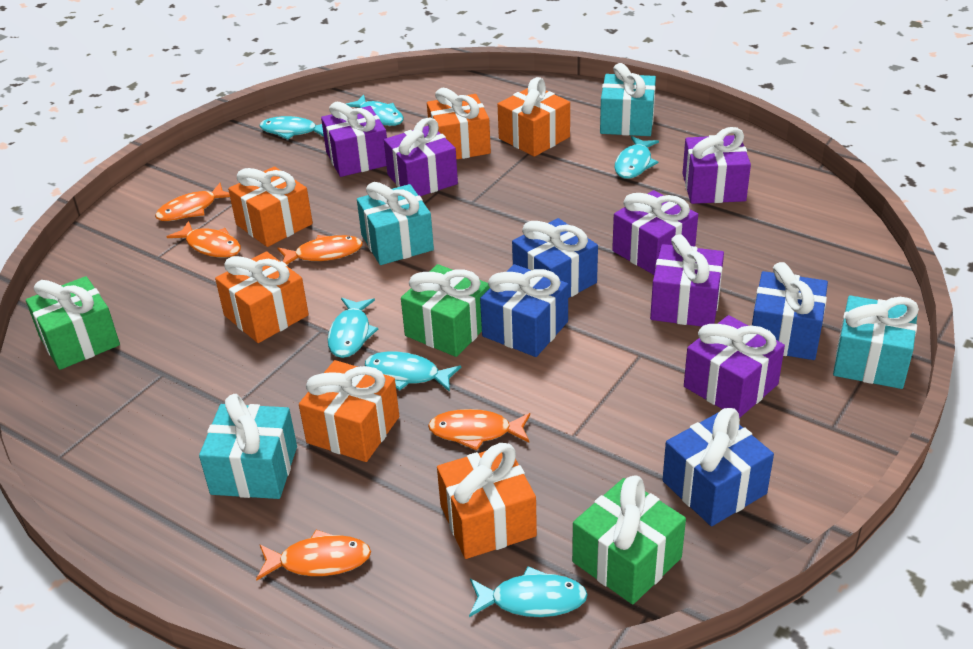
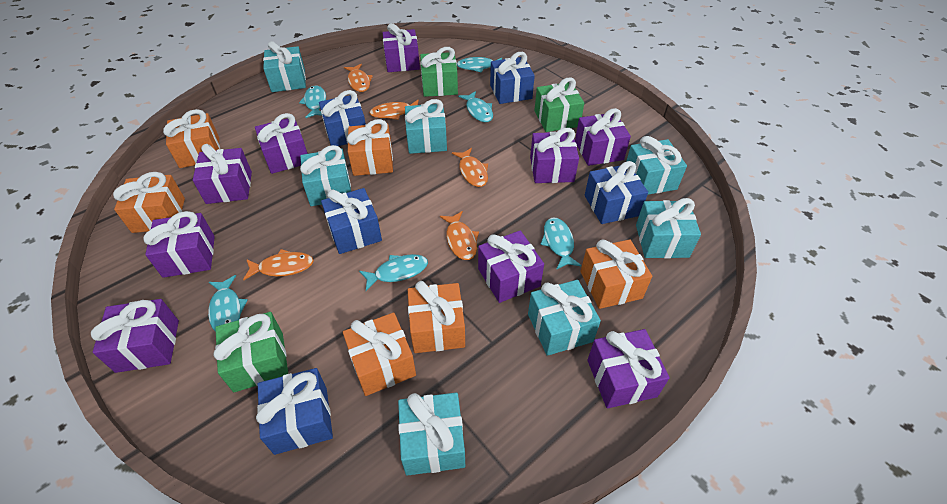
blue gift: 4 -> 5
purple gift: 6 -> 9
turquoise gift: 4 -> 7

